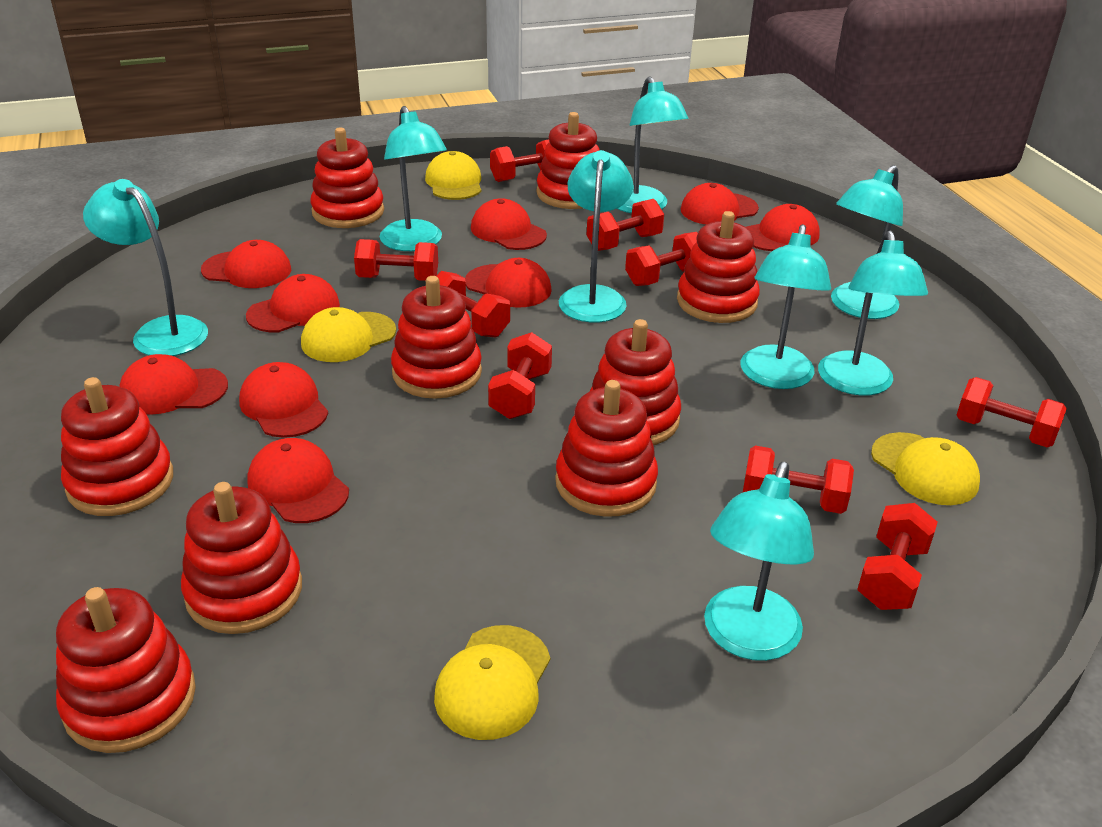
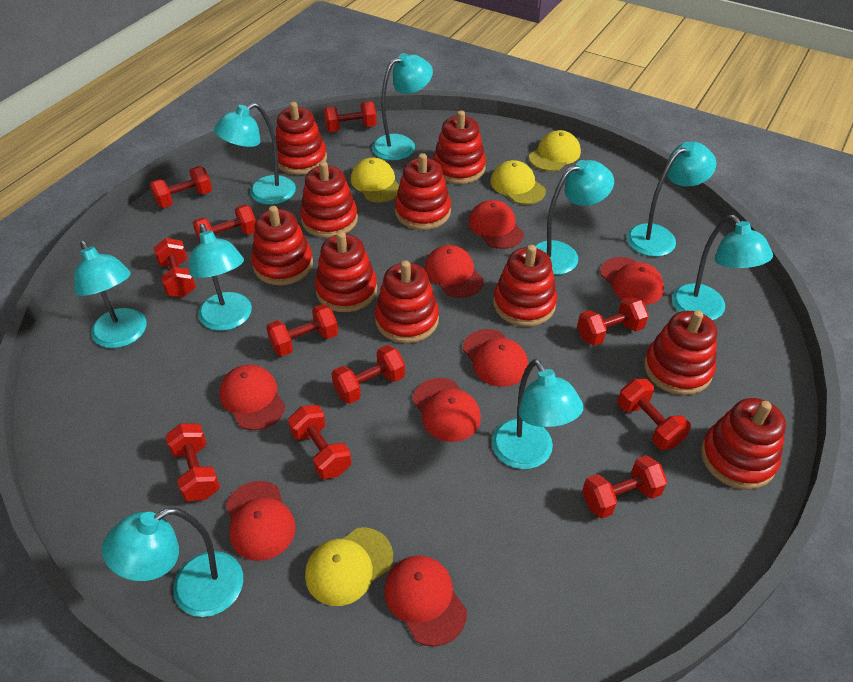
red cap: 9 -> 8
red dumbbell: 9 -> 11
red stacking toy: 9 -> 10
turquoise lamp: 8 -> 9

